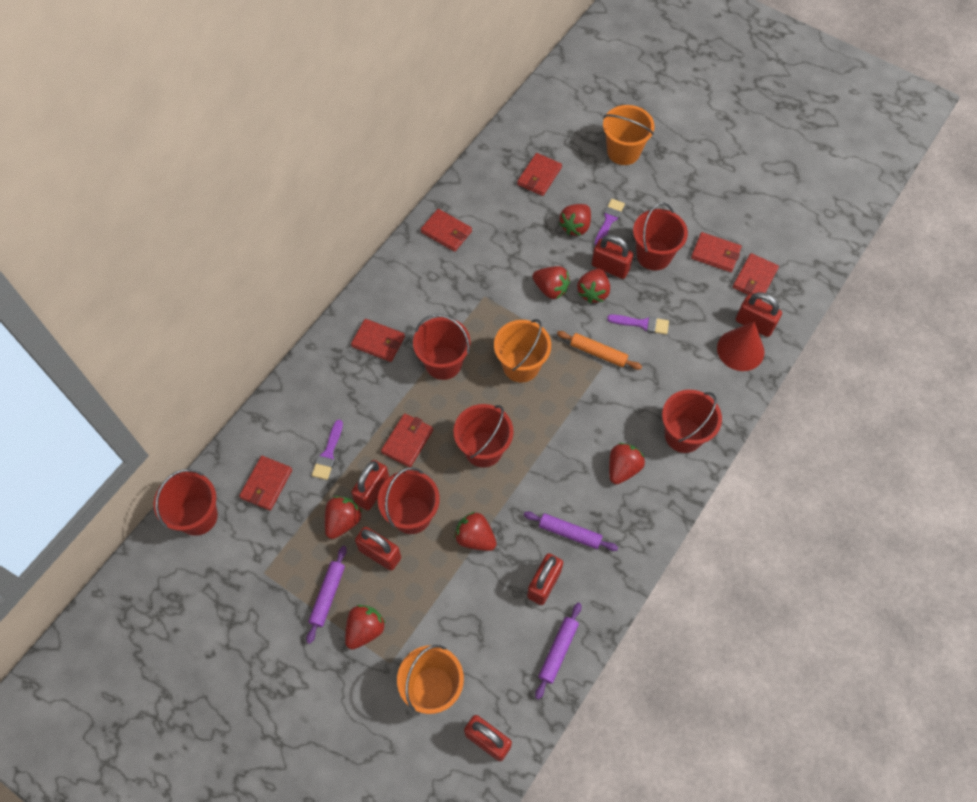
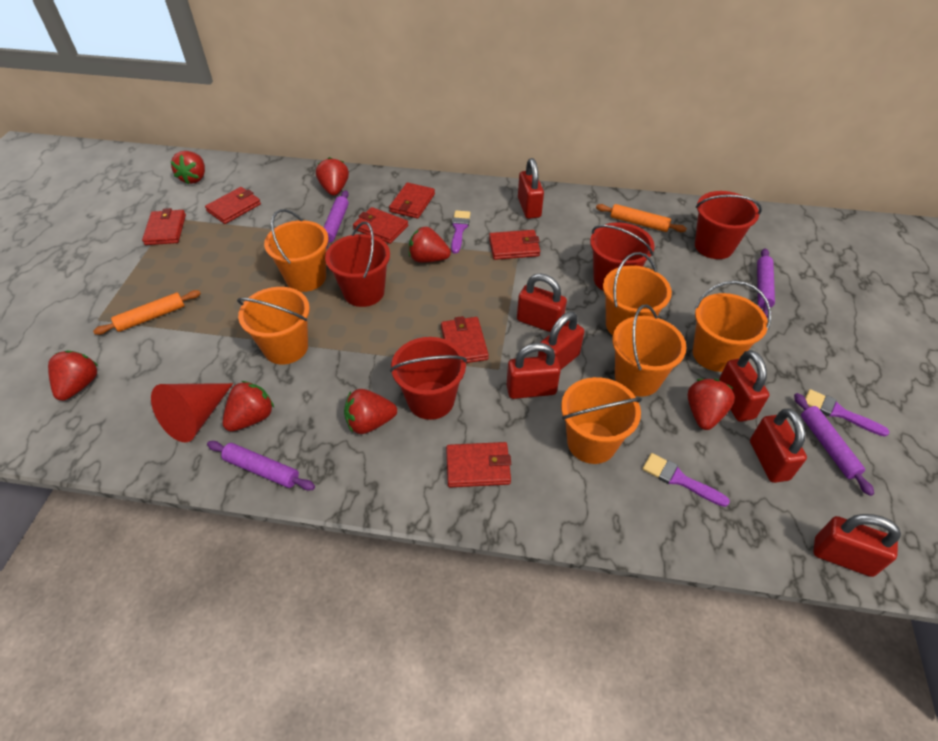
orange bucket: 3 -> 6
orange rolling pin: 1 -> 2
purple rolling pin: 3 -> 4
red bucket: 6 -> 4
red padlock: 6 -> 7

